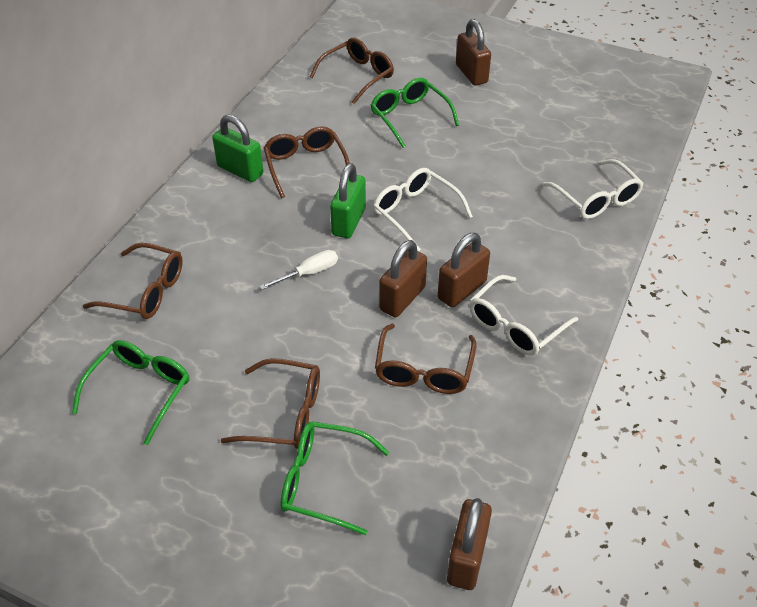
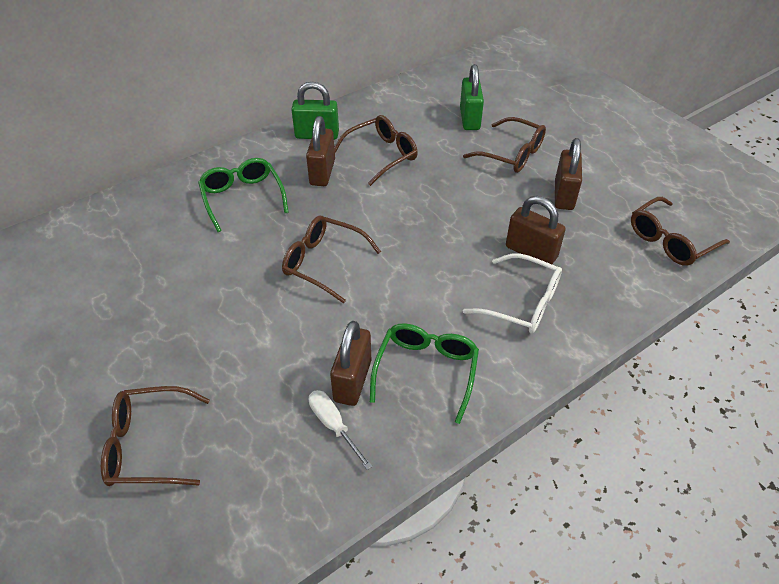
green glasses: 3 -> 2
white glasses: 3 -> 1

